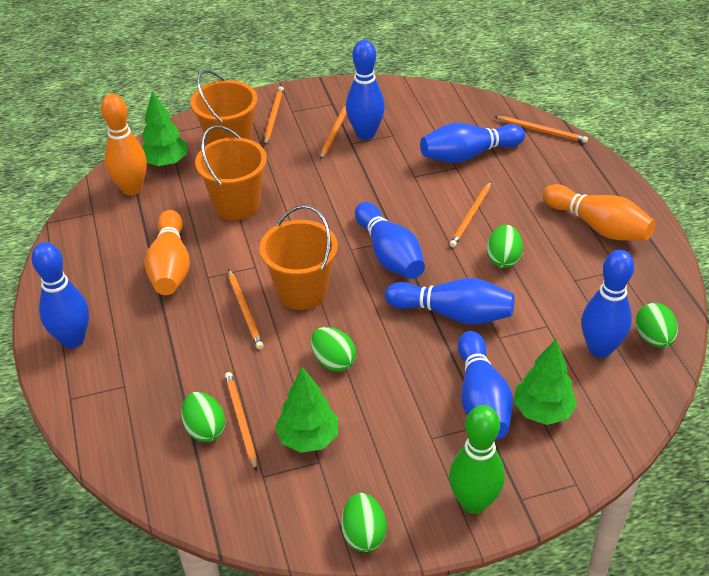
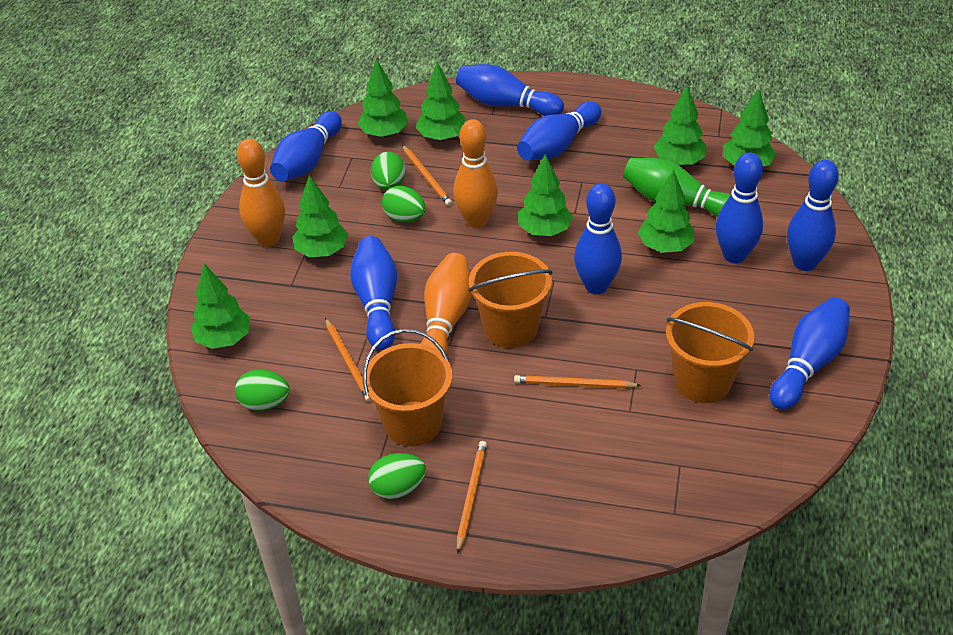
blue bowling pin: 7 -> 8
green egg: 5 -> 4
green tree: 3 -> 8
orange pencil: 6 -> 4

